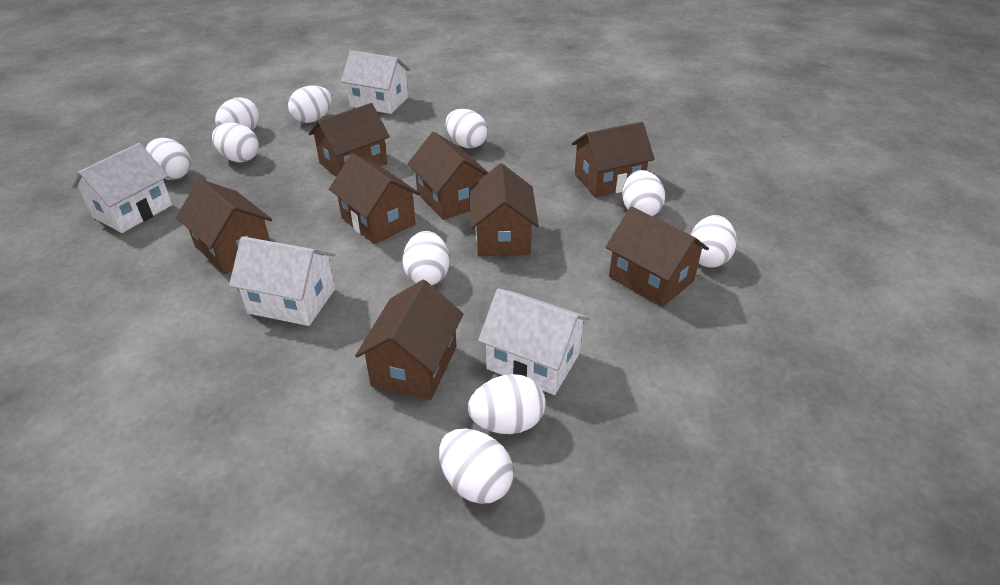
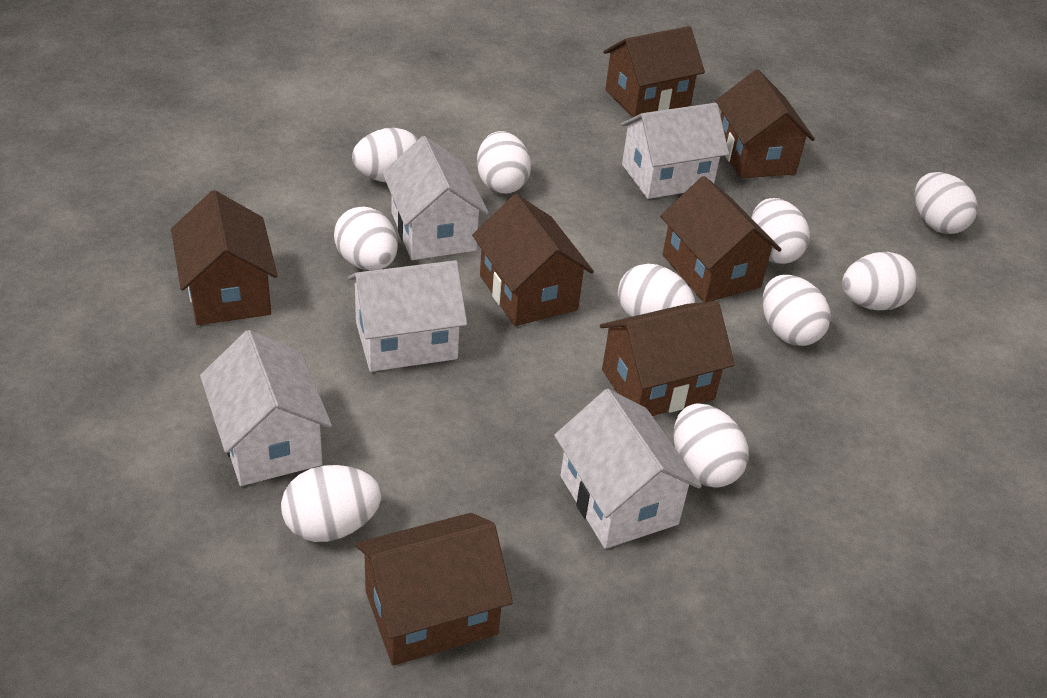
brown house: 8 -> 7
white house: 4 -> 5

